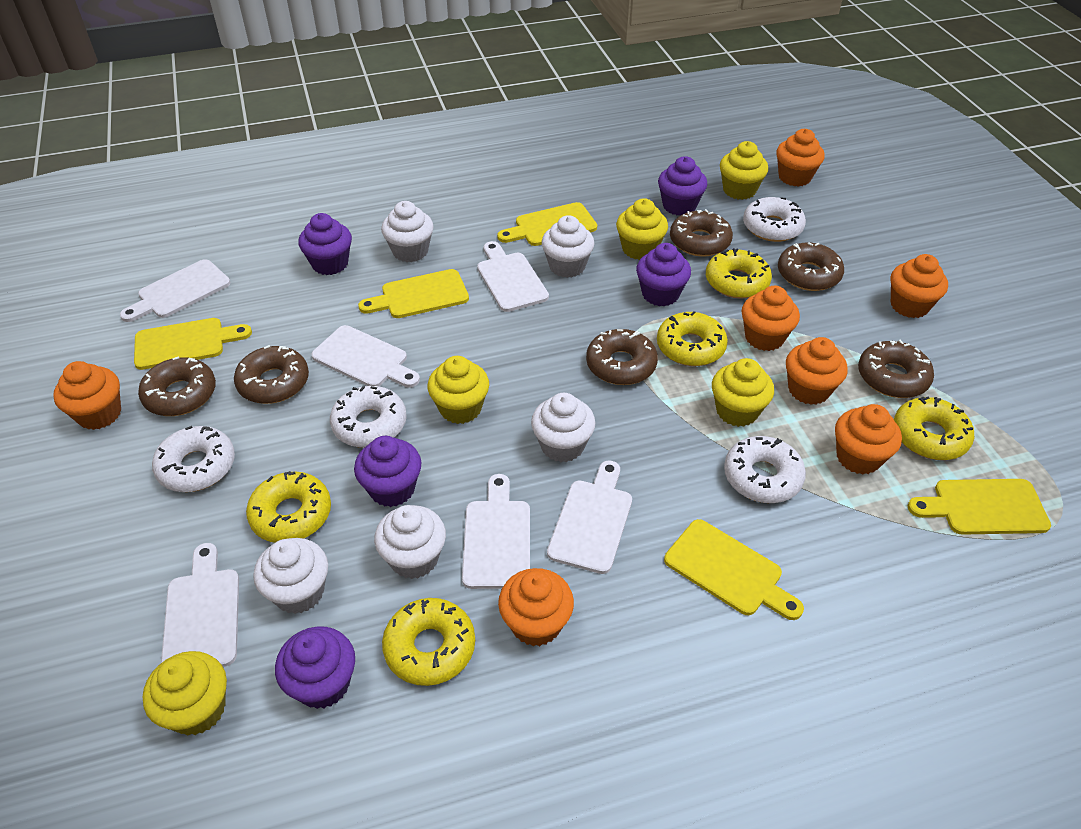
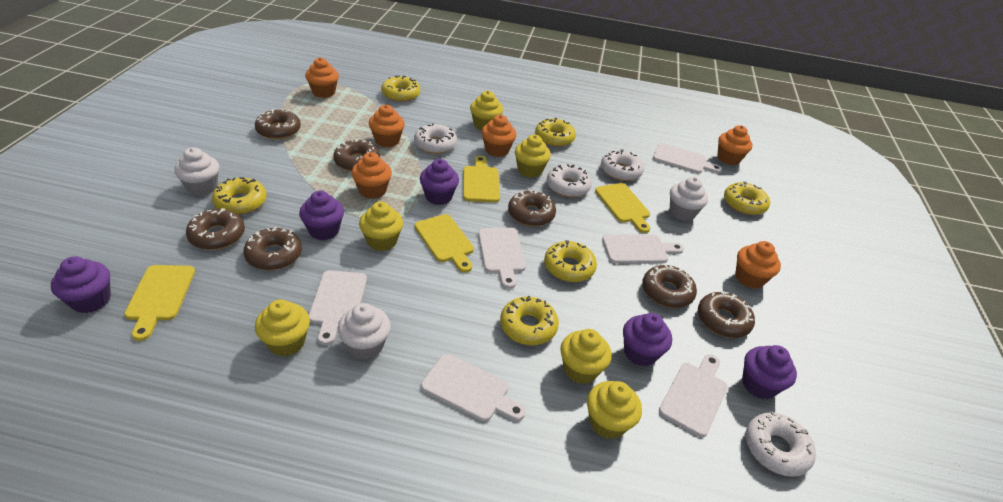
brown donut: 6 -> 7
orange cupcake: 7 -> 6
white cupcake: 5 -> 3
yellow cupcake: 5 -> 6
yellow cutting board: 5 -> 4
yellow donut: 5 -> 6

